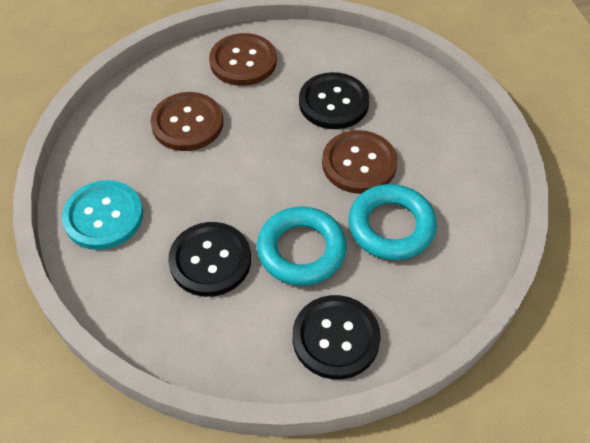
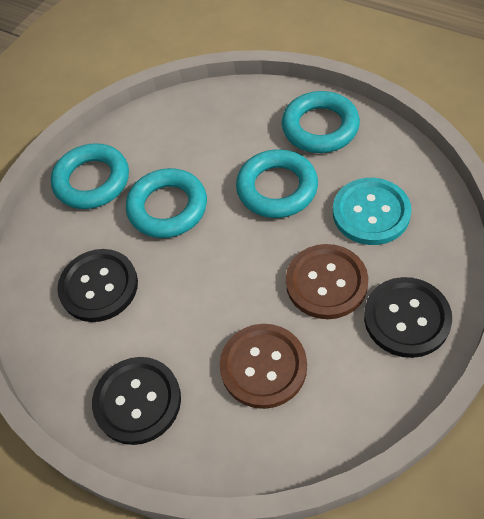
brown button: 3 -> 2
turquoise ring: 2 -> 4

